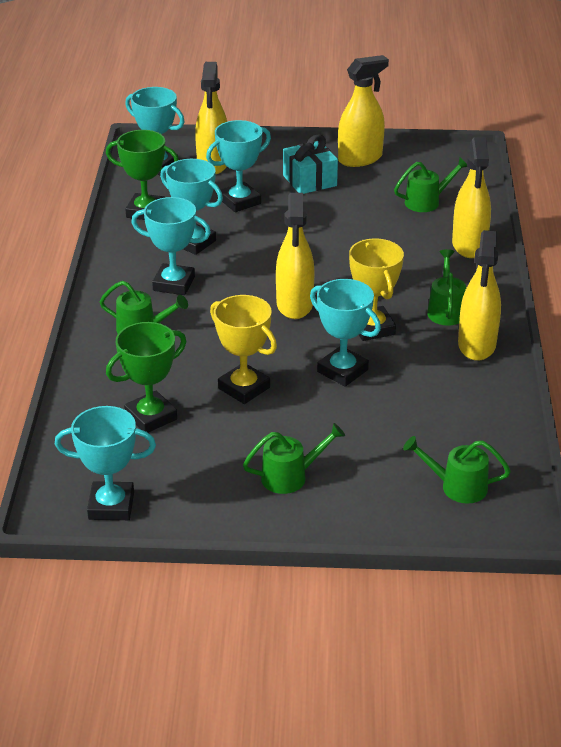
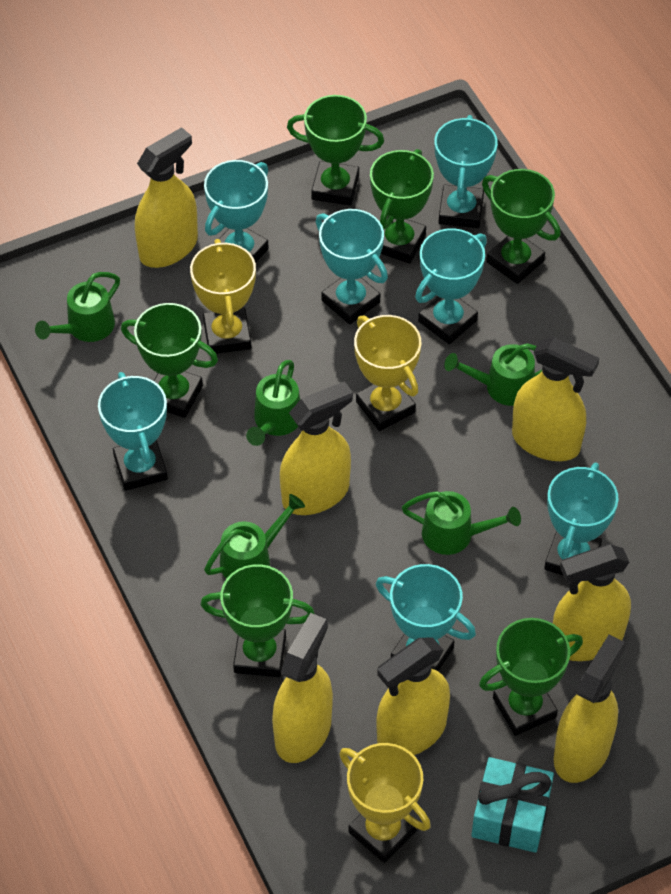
green trophy: 2 -> 6
turquoise trophy: 6 -> 7
yellow spray bottle: 5 -> 7
yellow trophy: 2 -> 3

